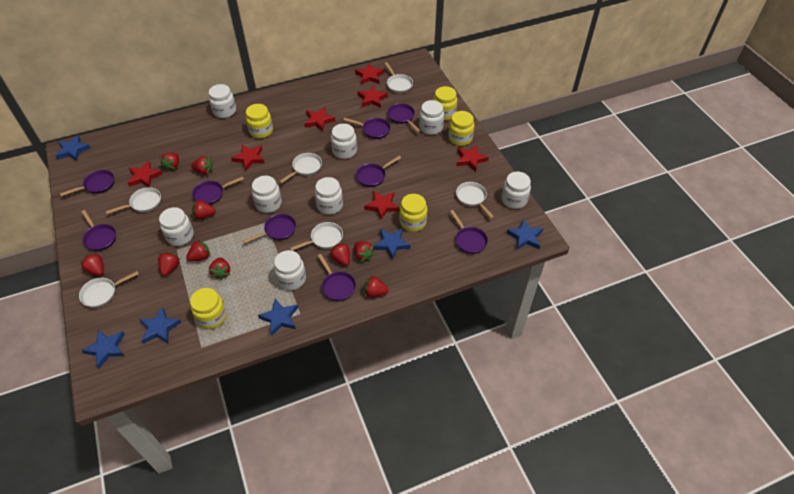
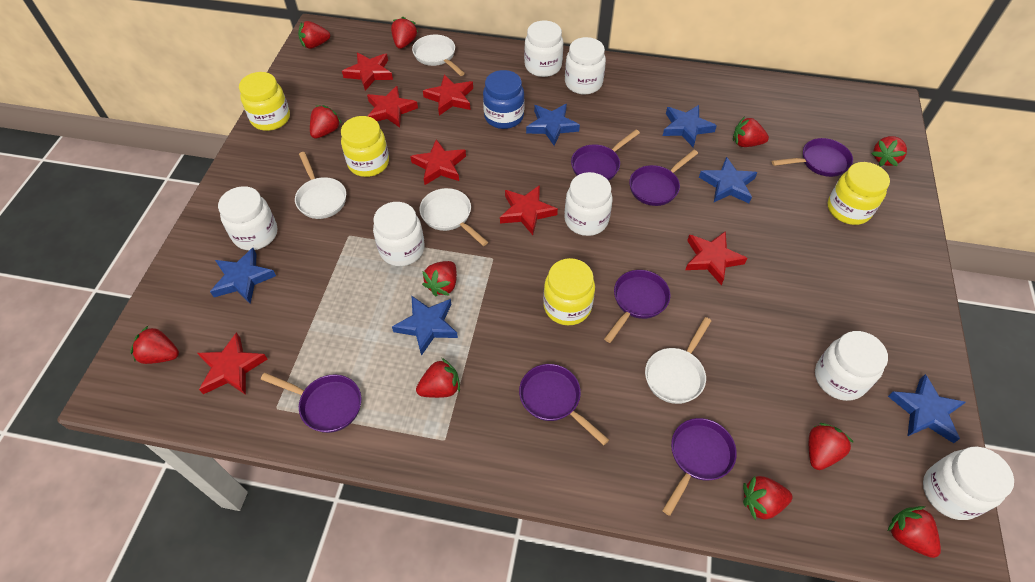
blue jar: 0 -> 1
purple pan: 9 -> 7
red strawberry: 10 -> 11
white jar: 8 -> 7
white pan: 6 -> 4
yellow jar: 5 -> 4

